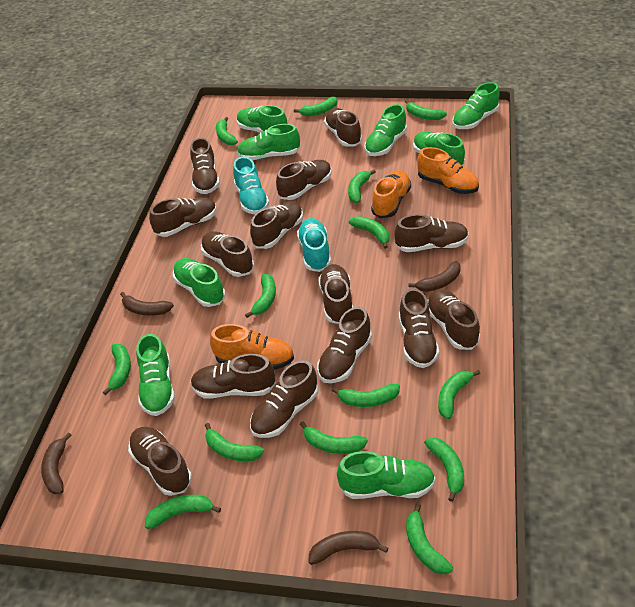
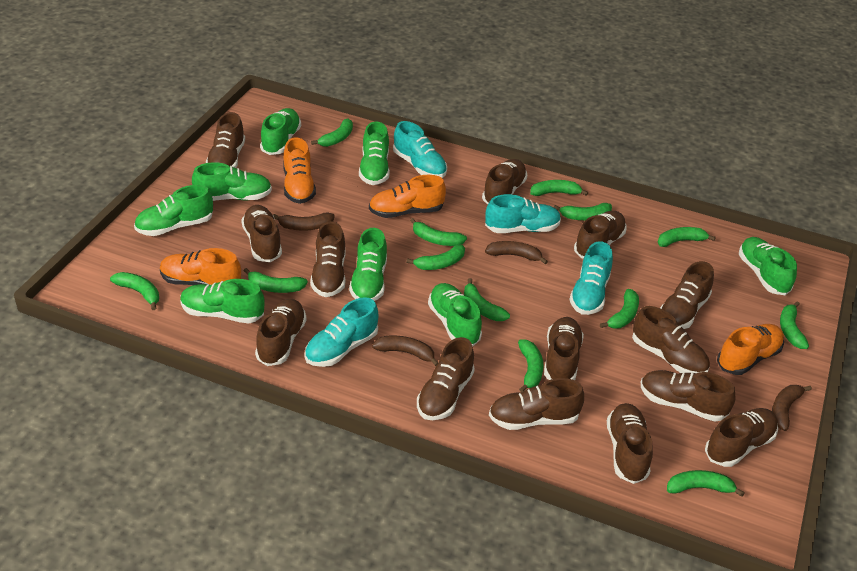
green banana: 14 -> 13
orange shoe: 3 -> 4
turquoise shoe: 2 -> 4

